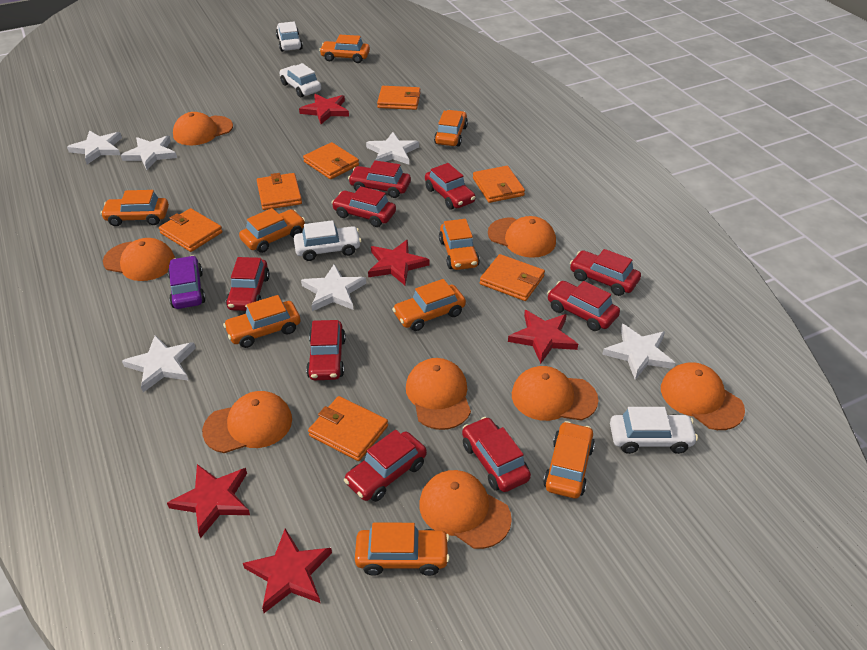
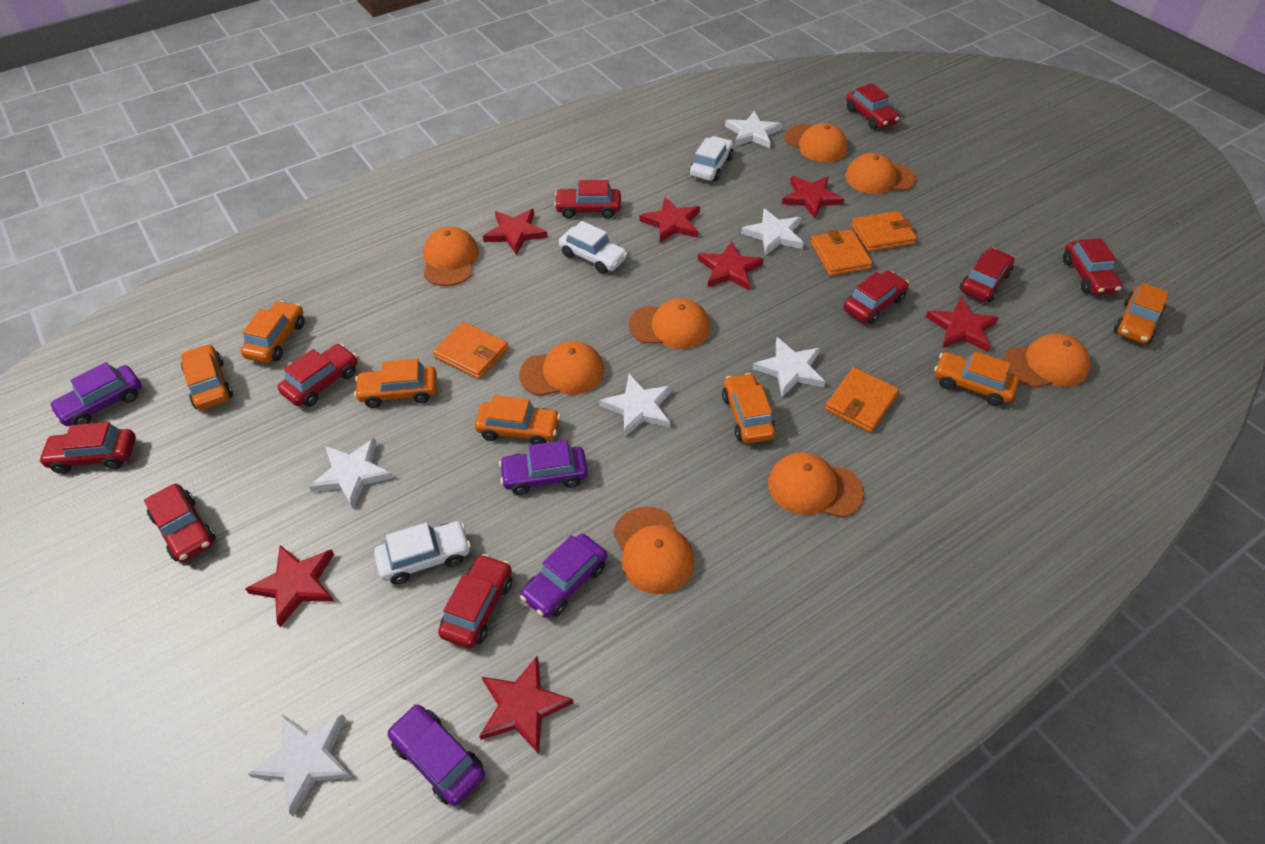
orange car: 9 -> 7
orange wallet: 7 -> 4
purple car: 1 -> 4
red star: 5 -> 7
white car: 4 -> 3

